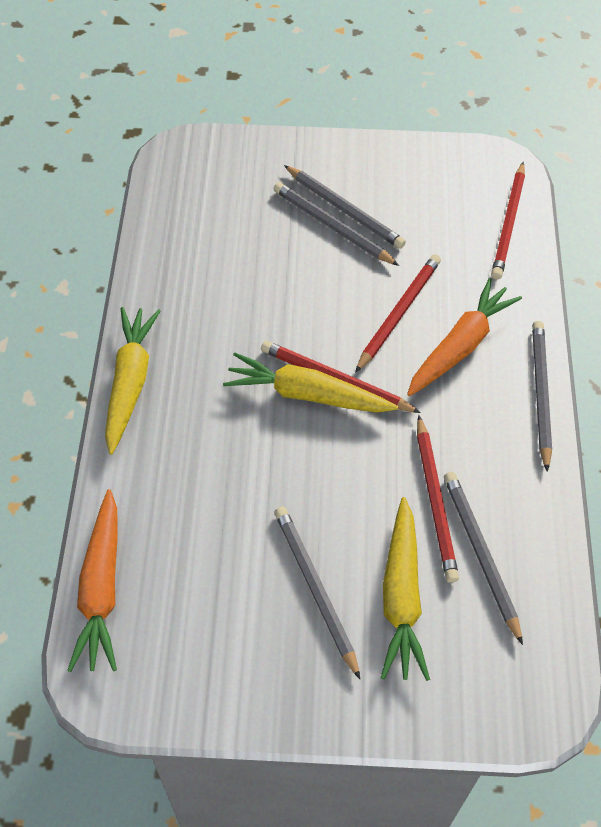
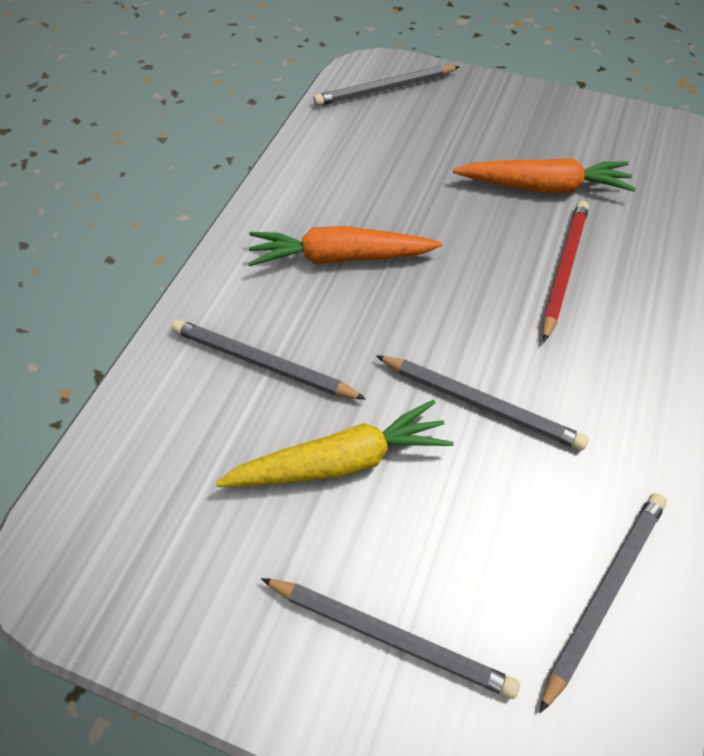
red pencil: 4 -> 1
yellow carrot: 3 -> 1

